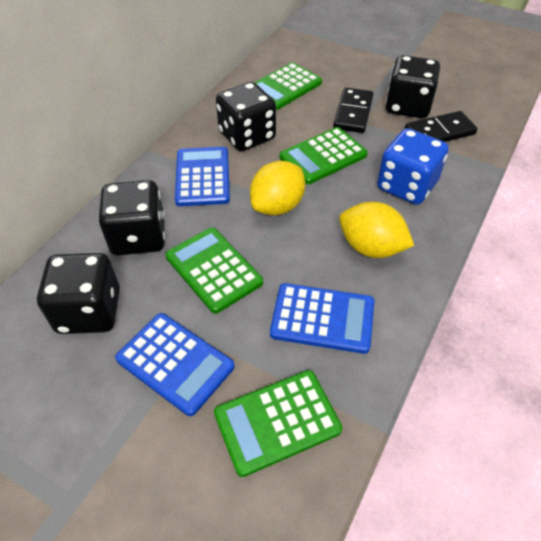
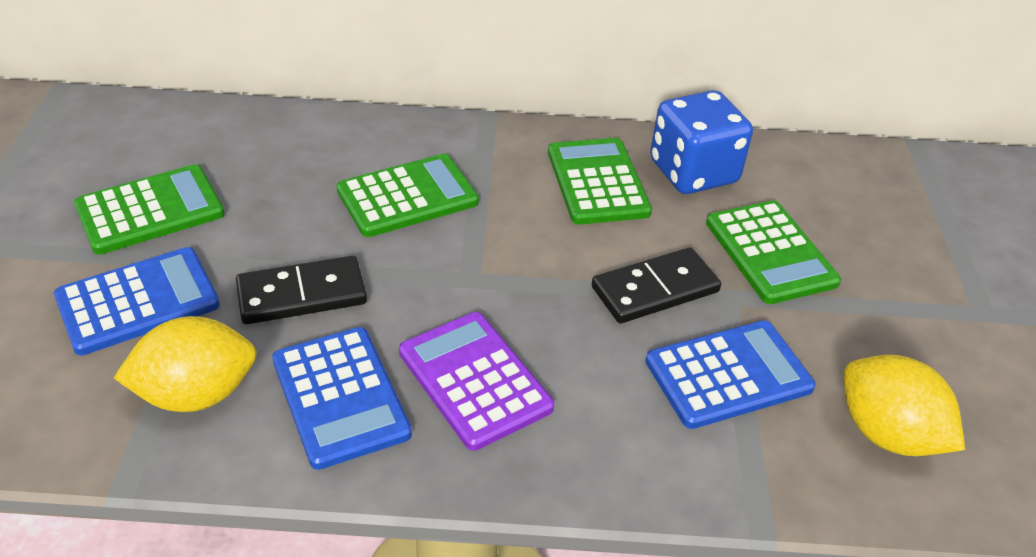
black dice: 4 -> 0
purple calculator: 0 -> 1

